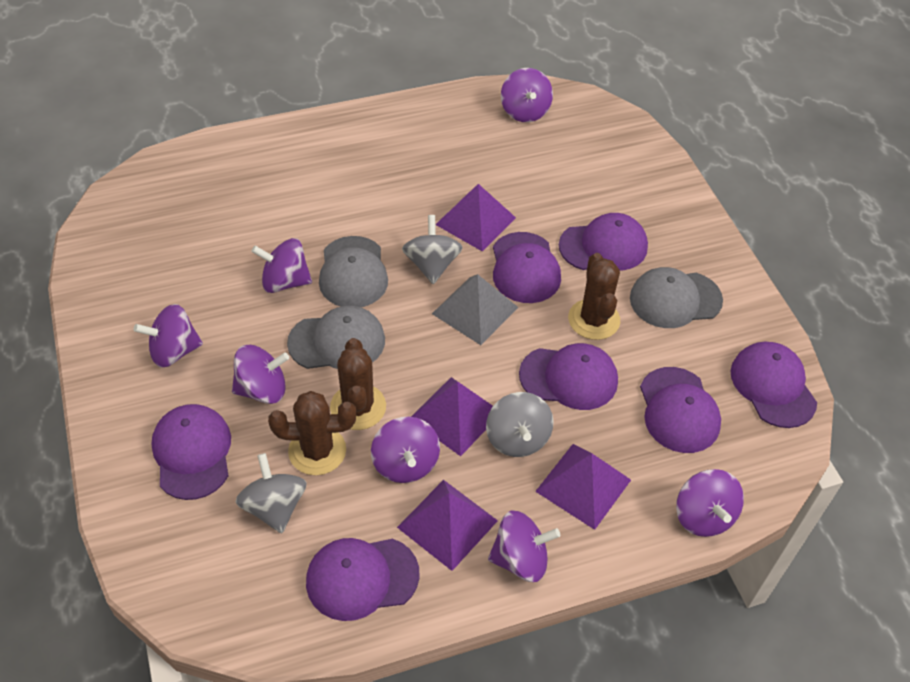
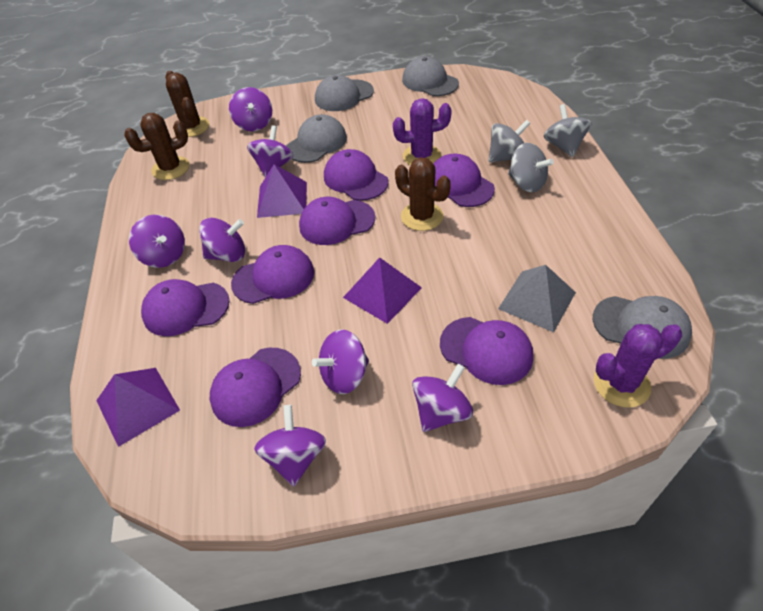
grey cap: 3 -> 4
purple cactus: 0 -> 2
purple pyramid: 4 -> 3

